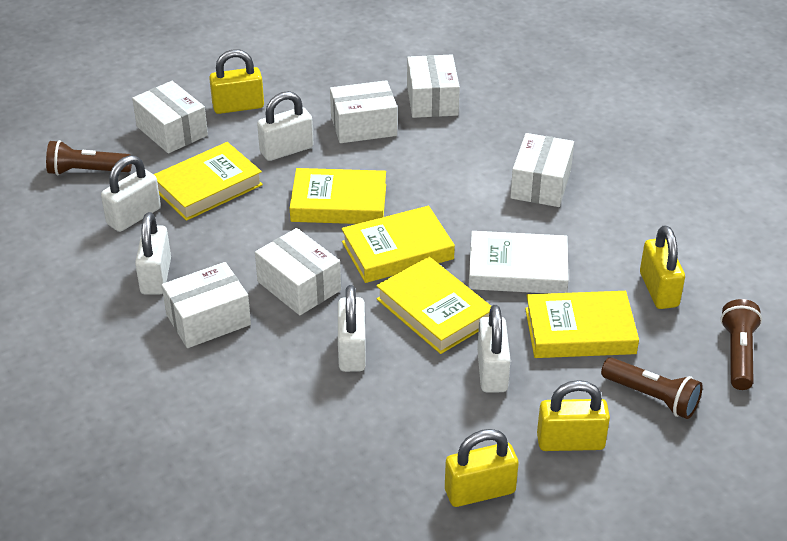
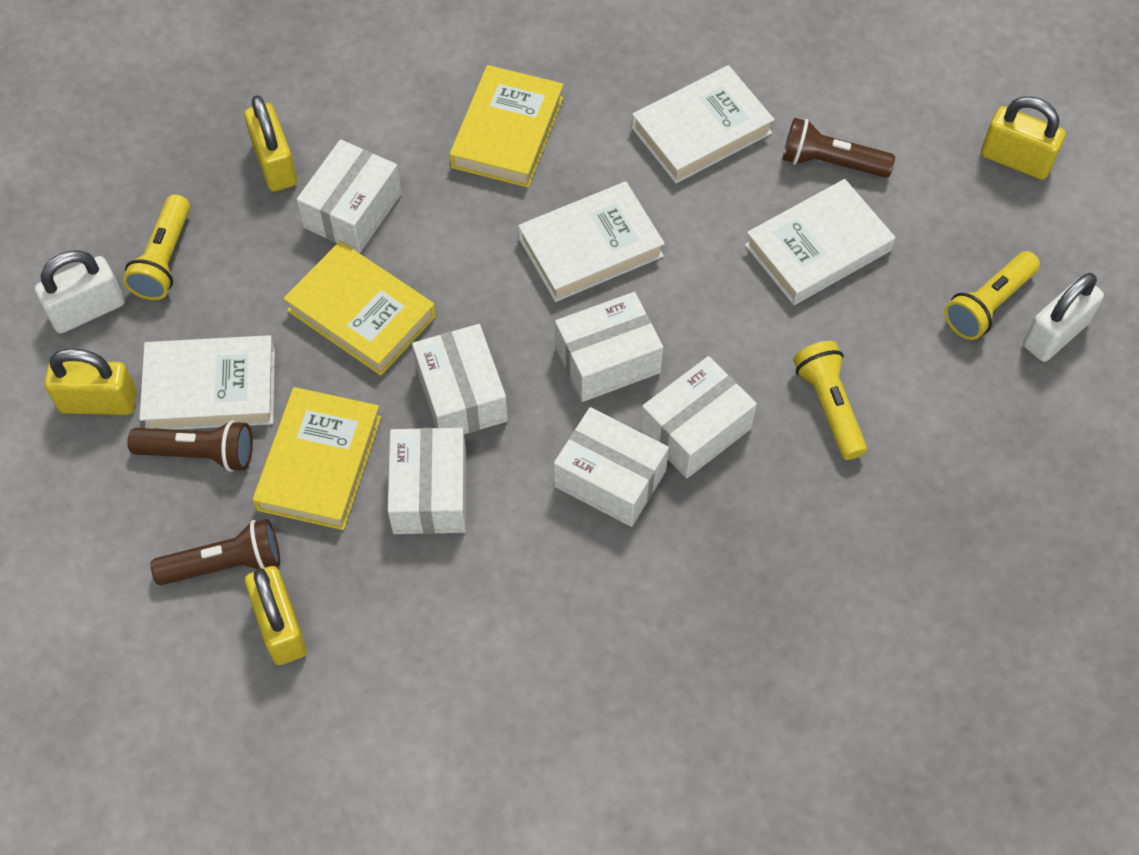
white book: 1 -> 4
white padlock: 5 -> 2
yellow book: 5 -> 3
yellow flashlight: 0 -> 3

